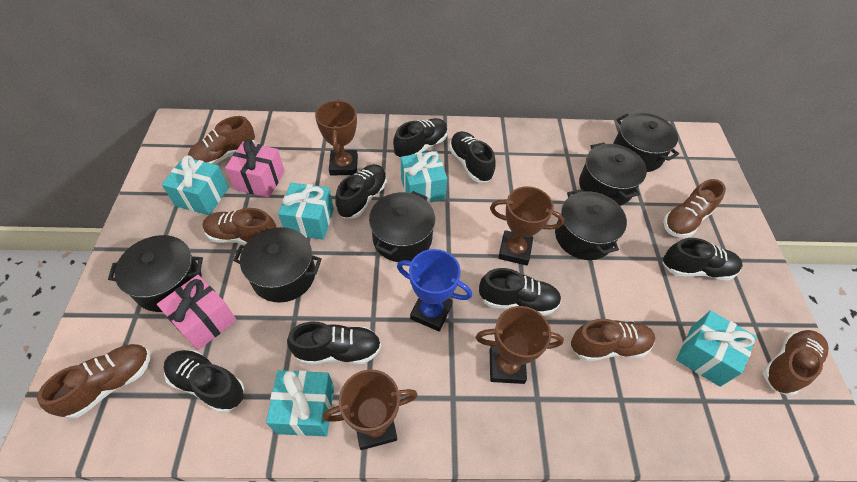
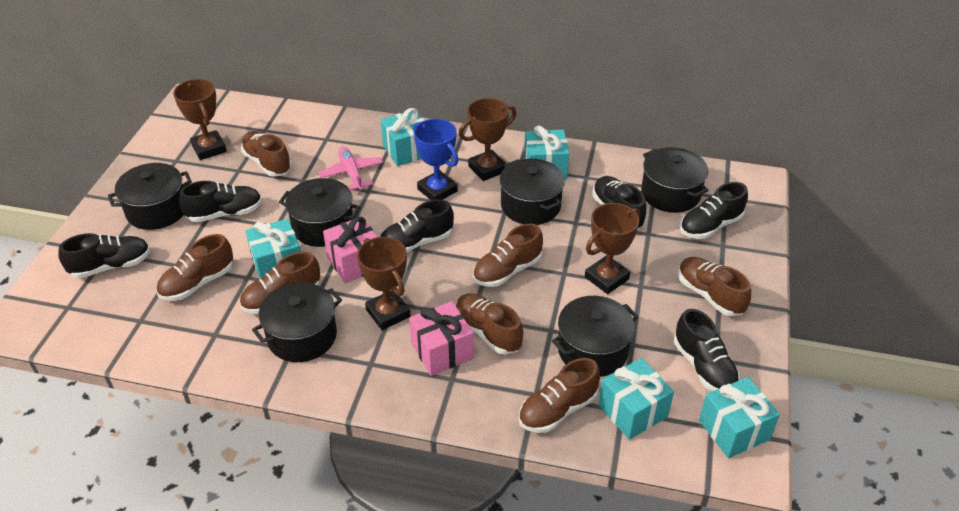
black shoe: 7 -> 6
brown shoe: 6 -> 7
pink plane: 0 -> 1

